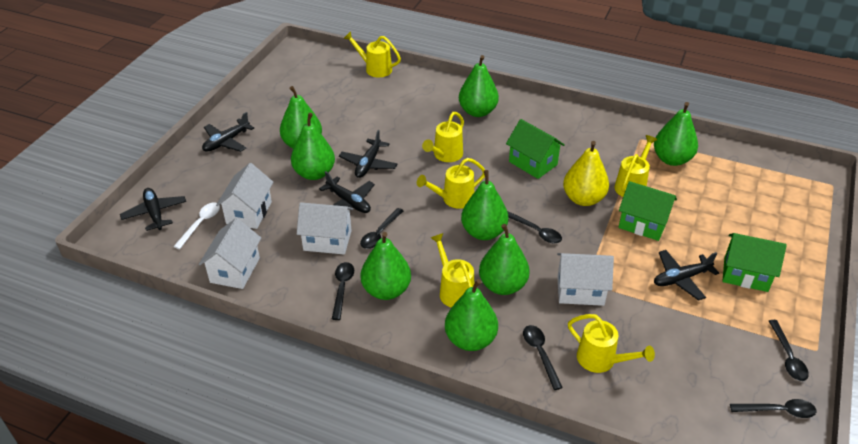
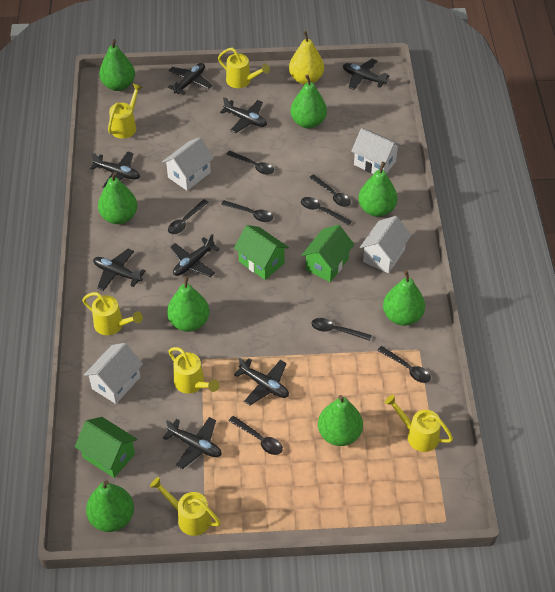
black plane: 5 -> 8
black spoon: 6 -> 8
white spoon: 1 -> 0

